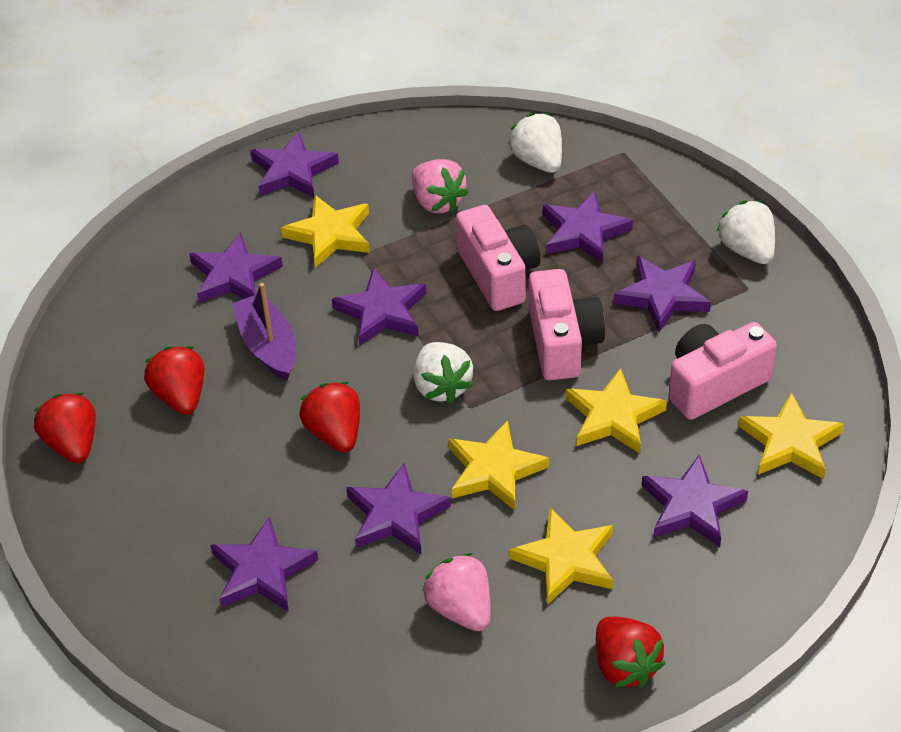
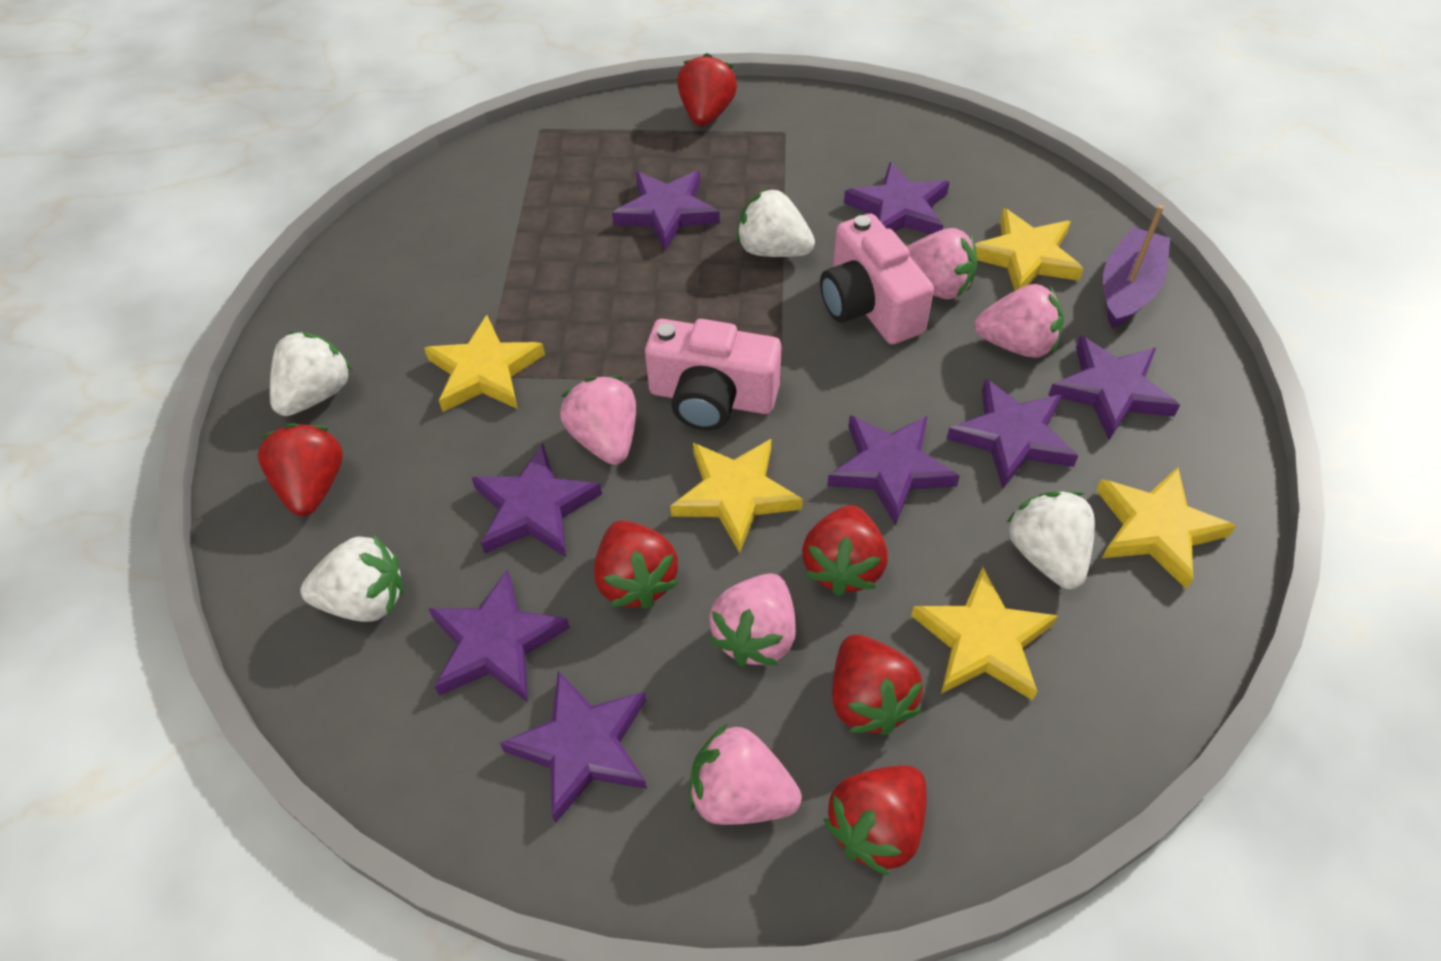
pink camera: 3 -> 2
pink strawberry: 2 -> 5
red strawberry: 4 -> 6
white strawberry: 3 -> 4

